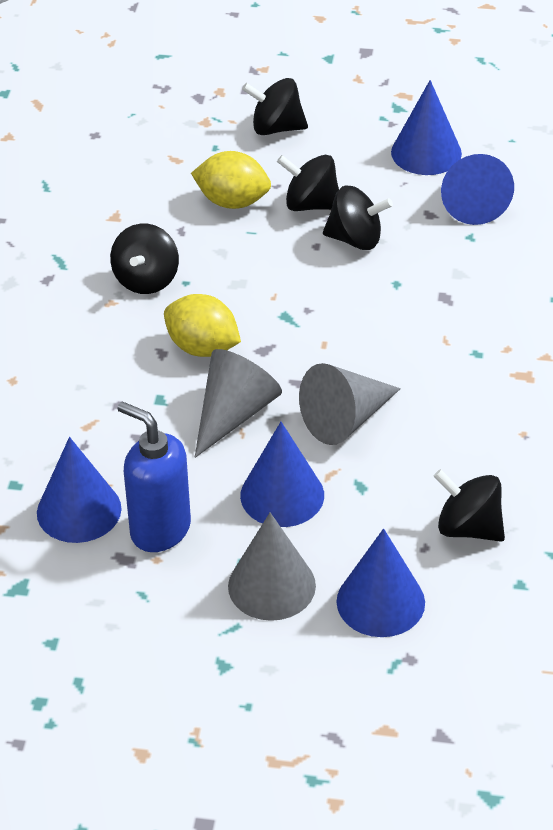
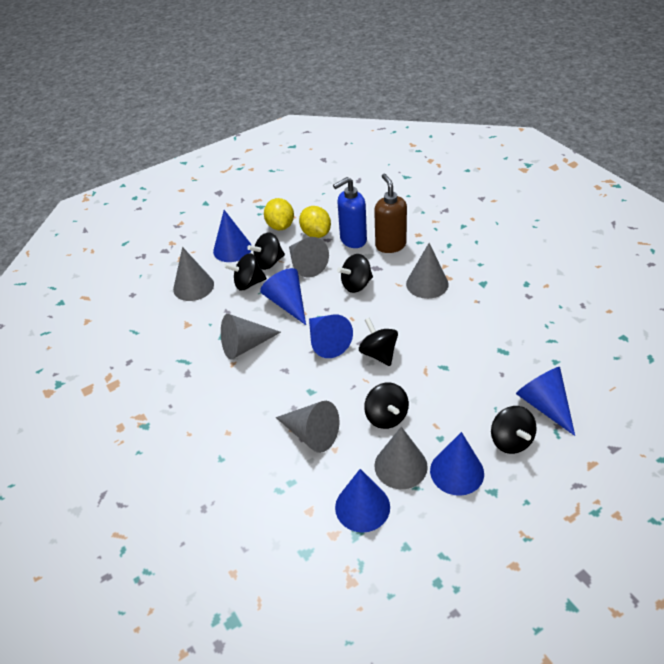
black spinning top: 5 -> 6
blue cone: 5 -> 6
brown soap dispenser: 0 -> 1
grey cone: 3 -> 6

